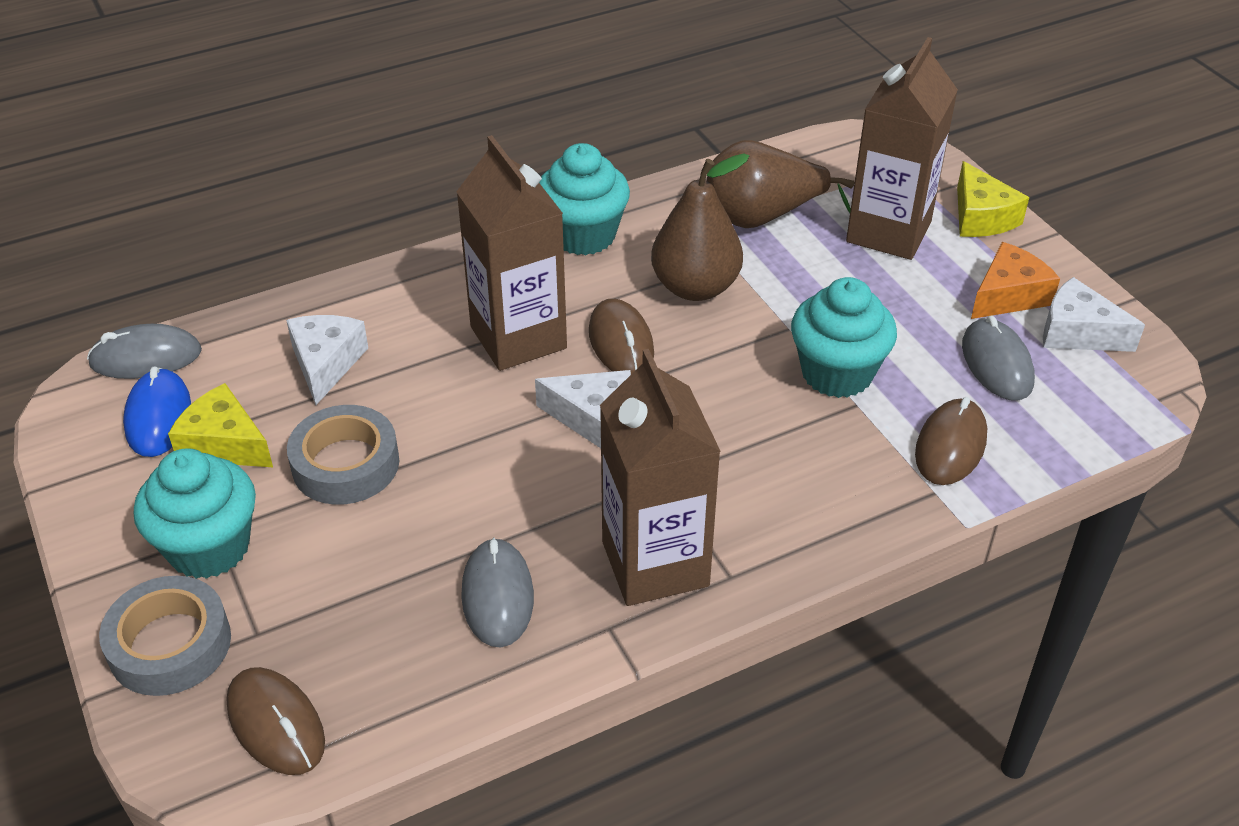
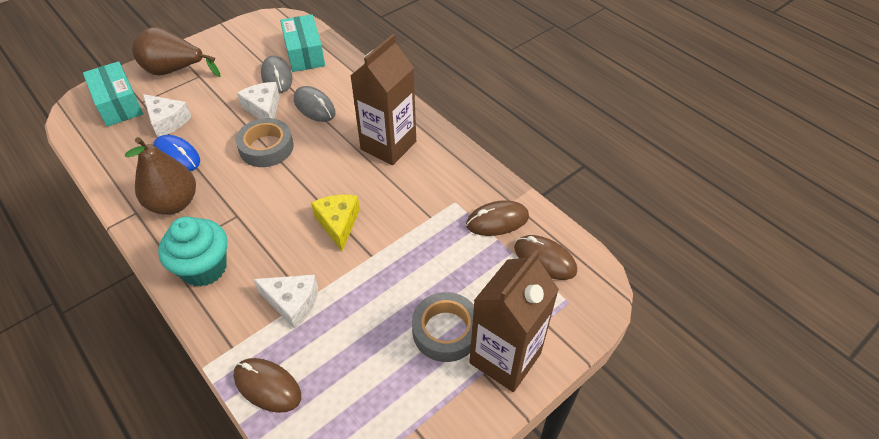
brown carton: 3 -> 2
grey mouse: 3 -> 2
orange cheese: 1 -> 0
turquoise box: 0 -> 2
turquoise cupcake: 3 -> 1
yellow cheese: 2 -> 1

